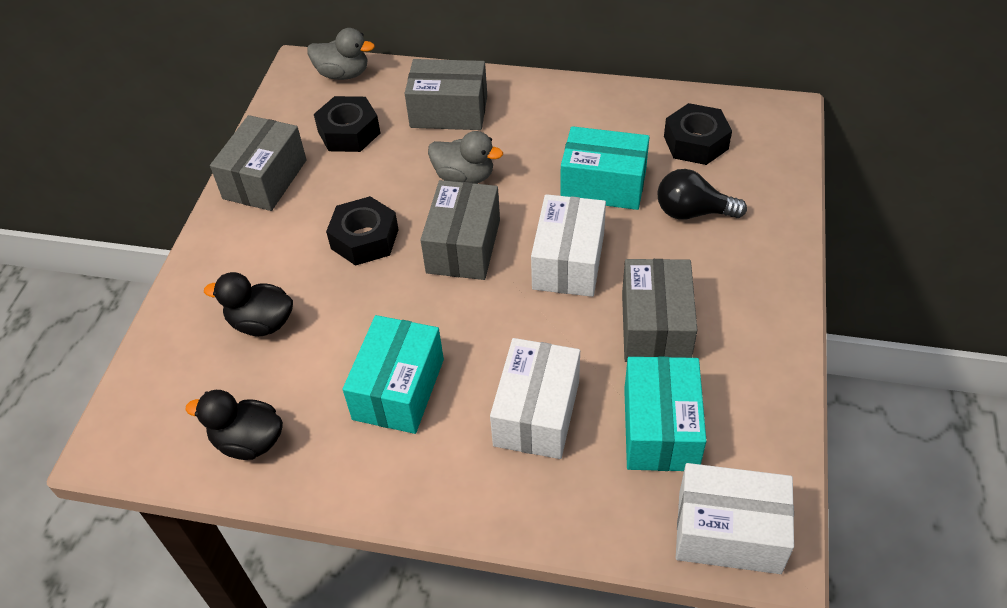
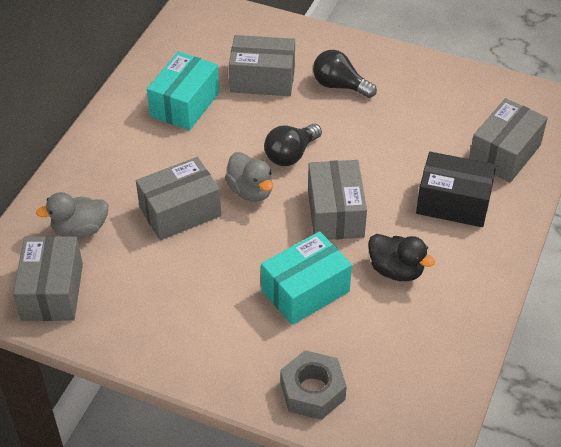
black box: 0 -> 1
black duck: 2 -> 1
black light bulb: 1 -> 2
black nut: 3 -> 0
grey box: 4 -> 5
grey nut: 0 -> 1
turquoise box: 3 -> 2
white box: 3 -> 0

